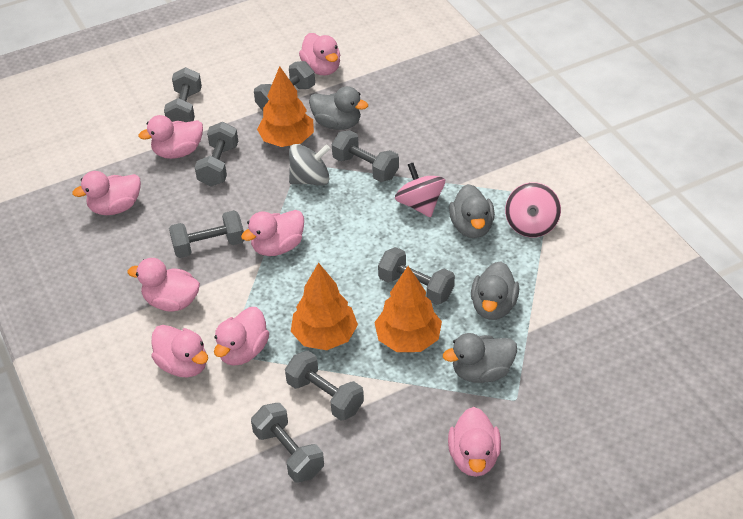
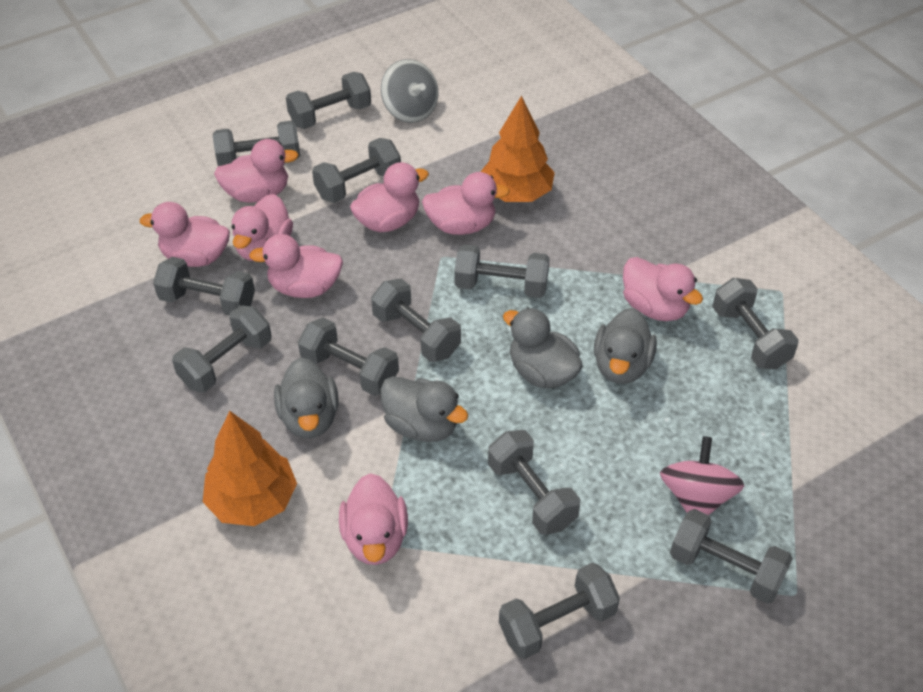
grey dumbbell: 8 -> 12
orange tree: 3 -> 2
pink spinning top: 2 -> 1

